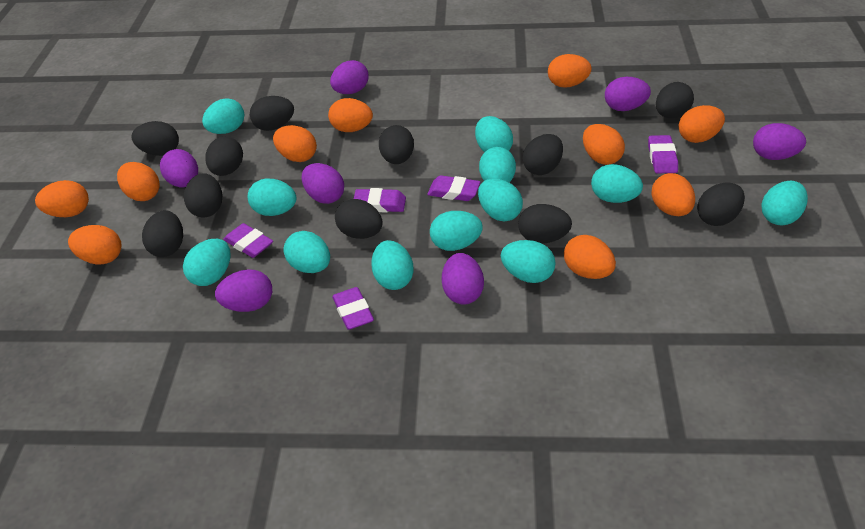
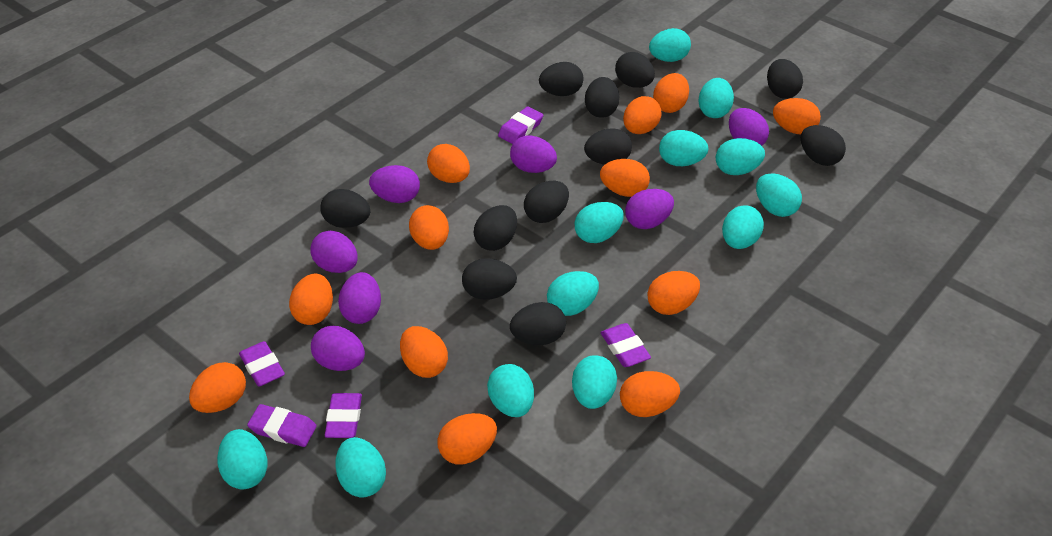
orange egg: 10 -> 12

